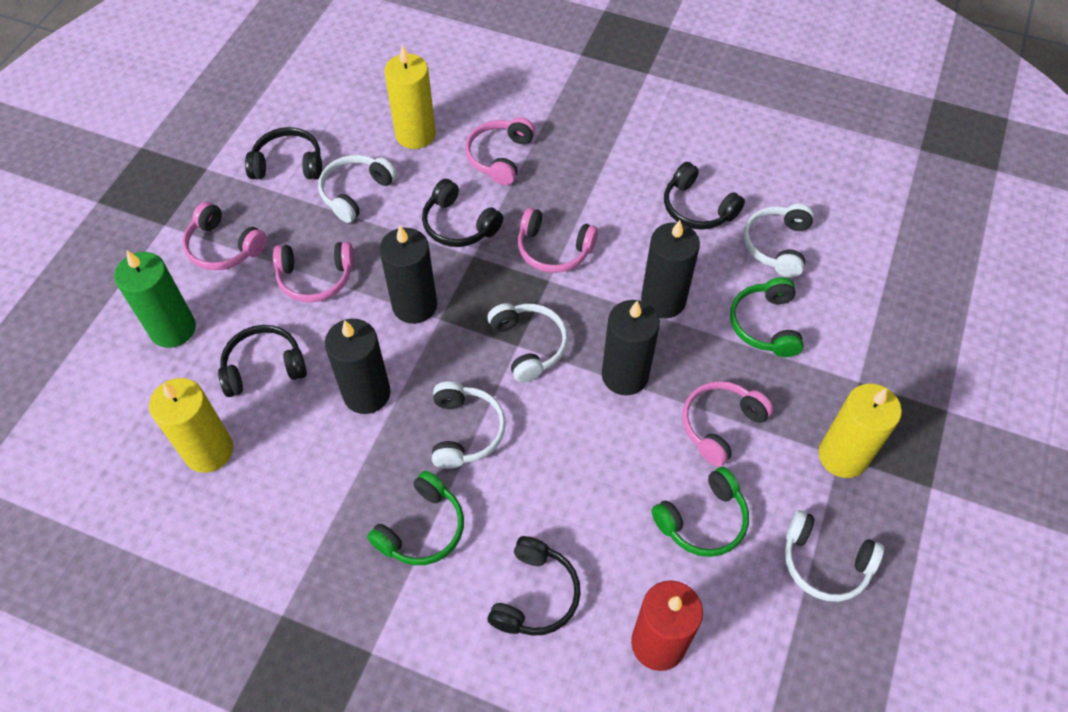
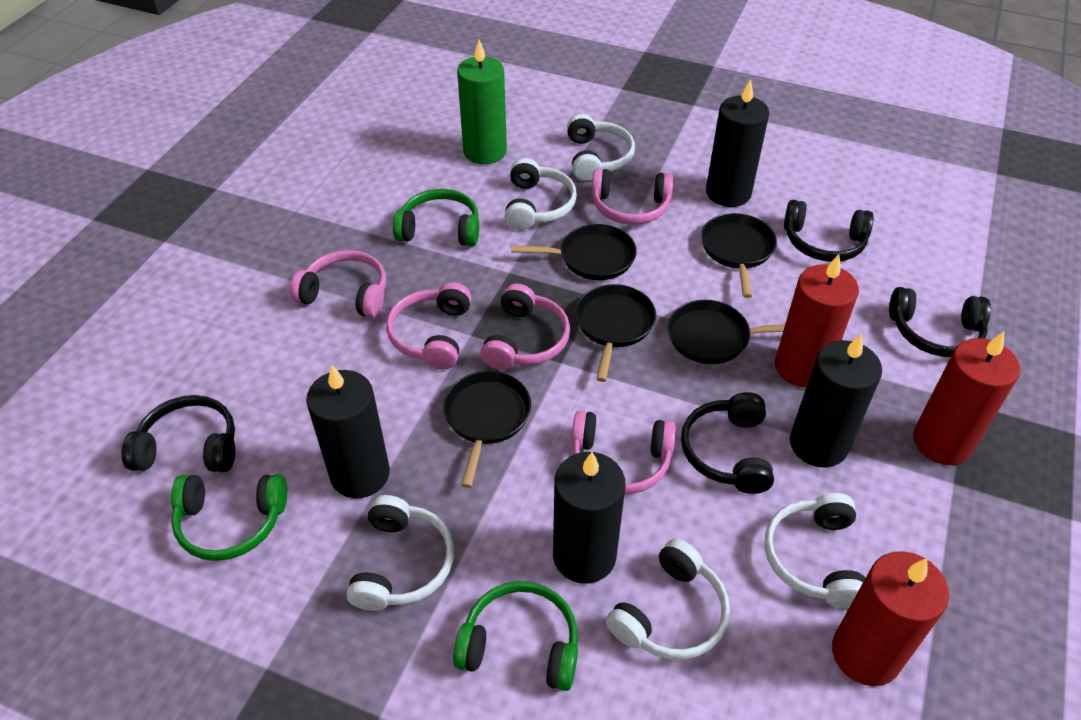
black headphones: 5 -> 4
black pan: 0 -> 5
red candle: 1 -> 3
yellow candle: 3 -> 0

